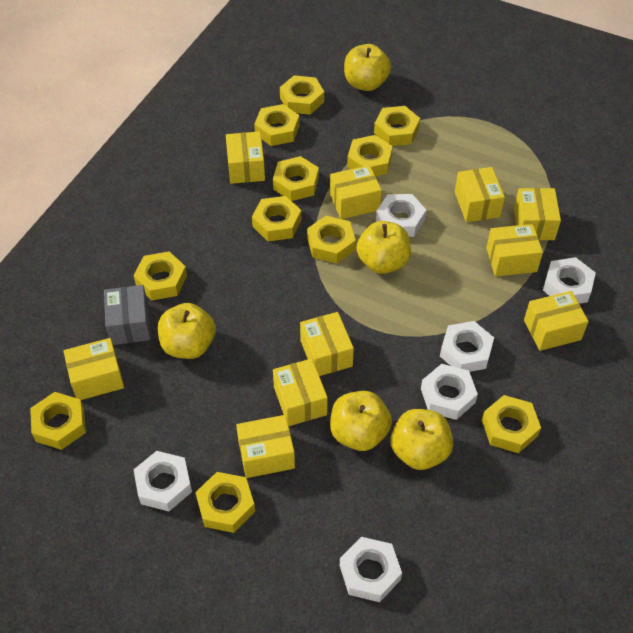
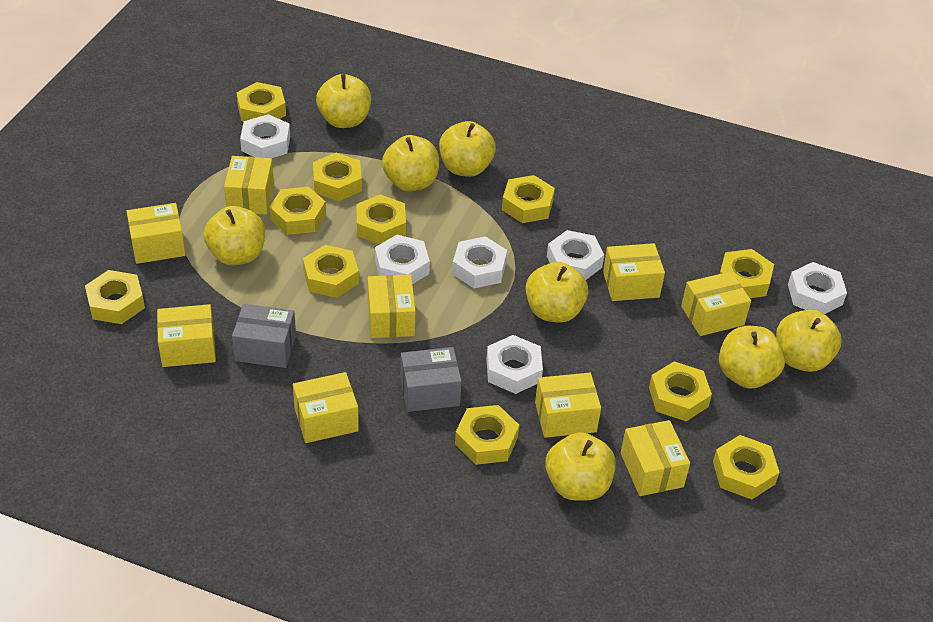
grey box: 1 -> 2
yellow apple: 5 -> 8
yellow box: 10 -> 9

